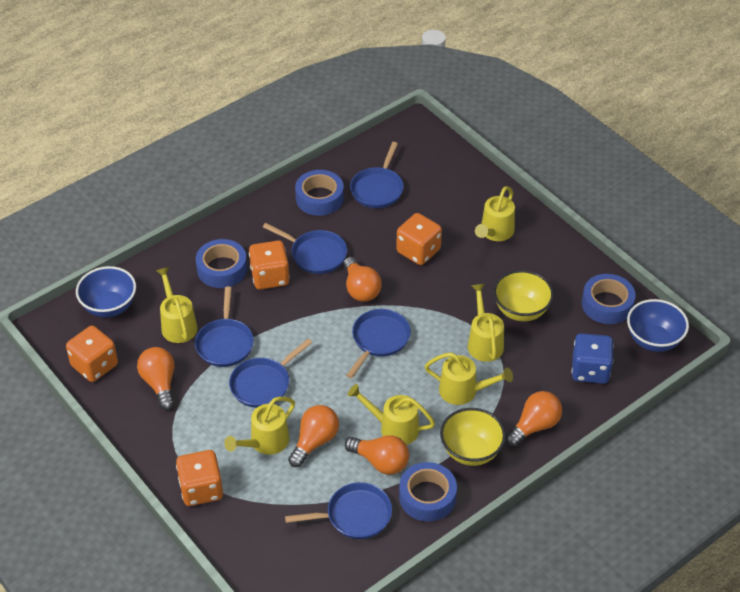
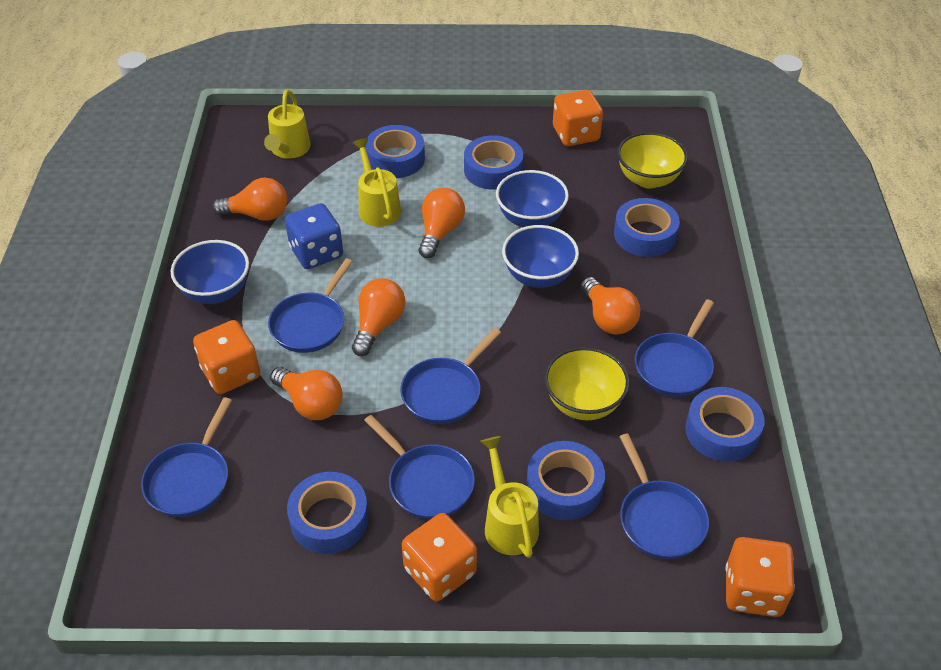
blue bowl: 2 -> 3
blue tape: 4 -> 6
yellow watering can: 6 -> 3

